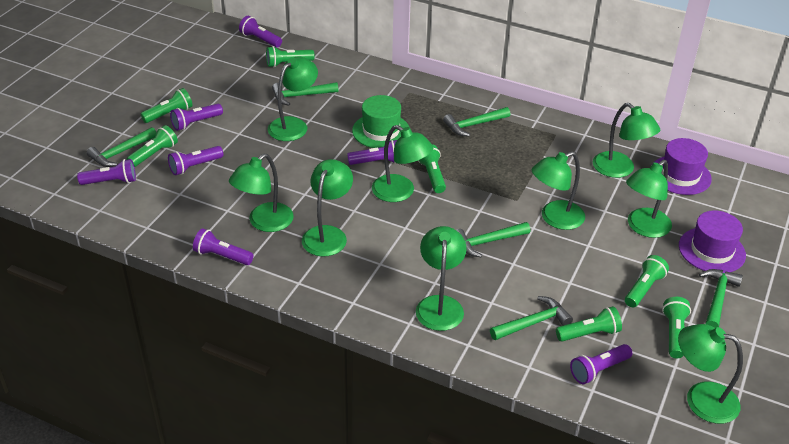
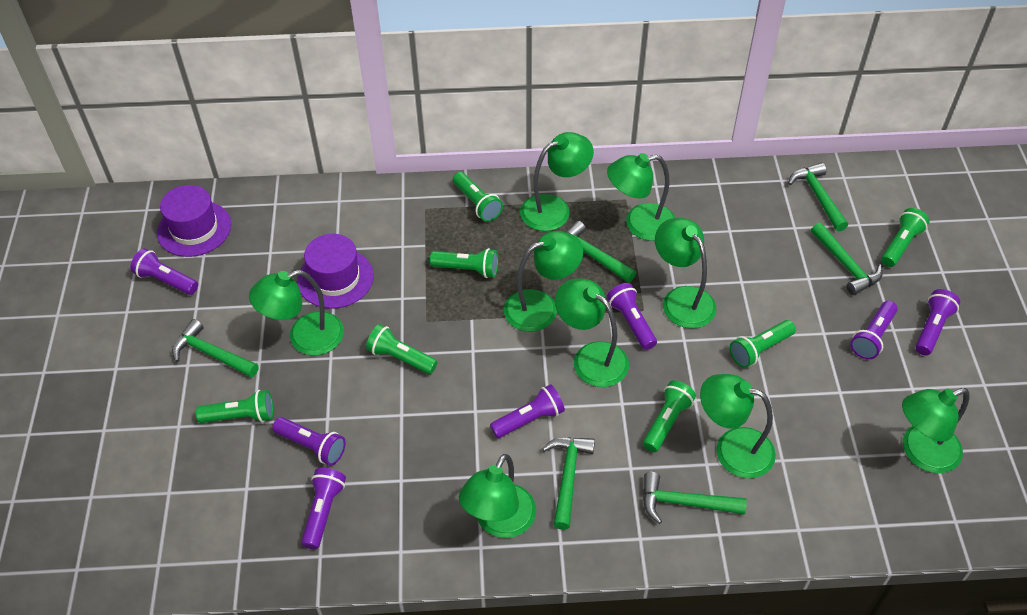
green hat: 1 -> 0

